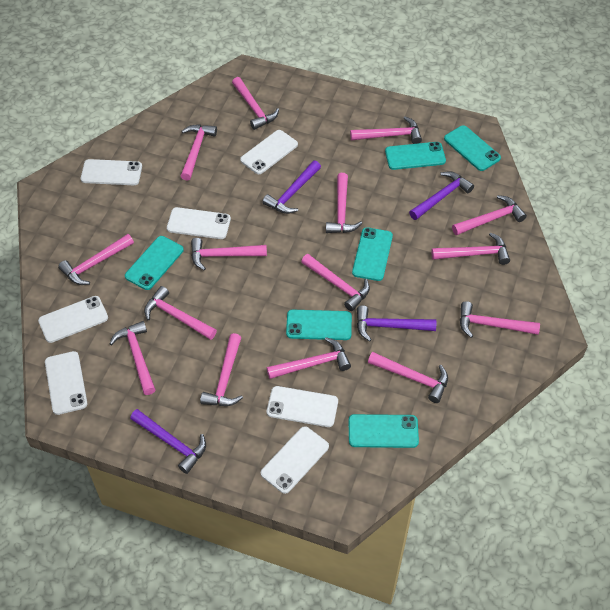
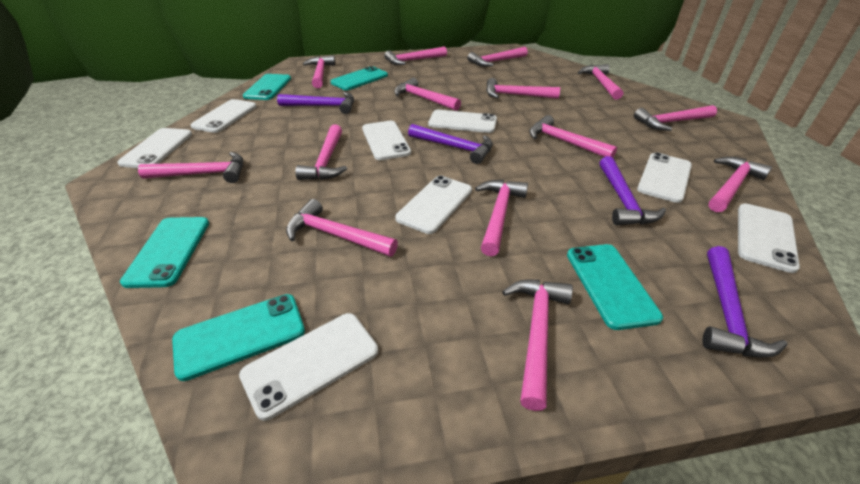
pink hammer: 15 -> 14
turquoise phone: 6 -> 5
white phone: 7 -> 8

